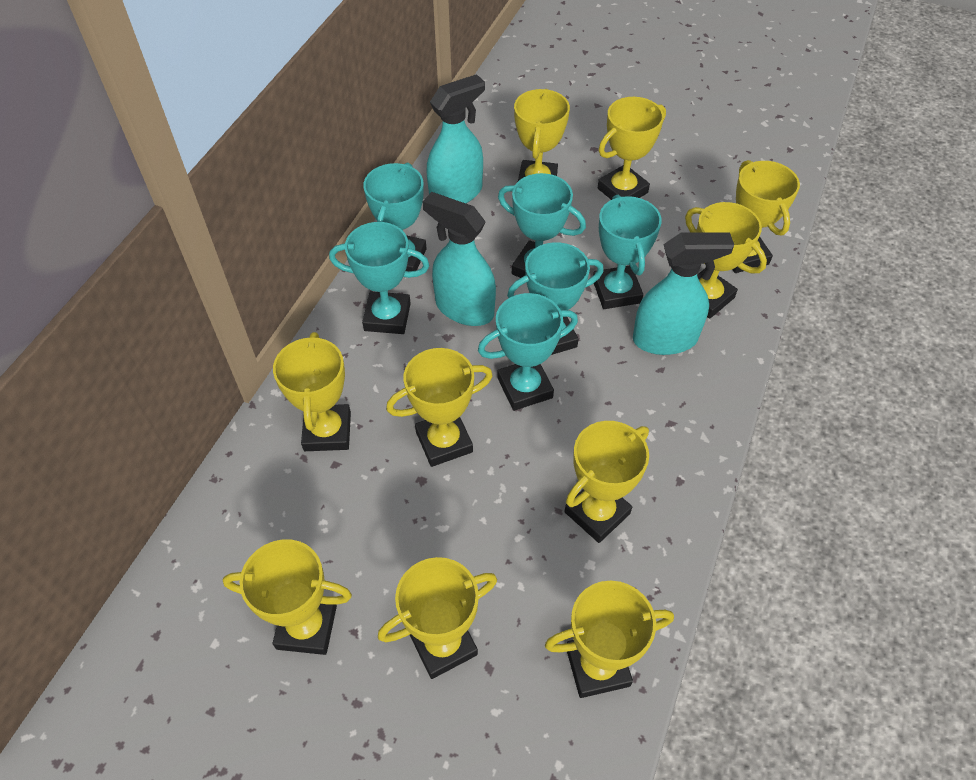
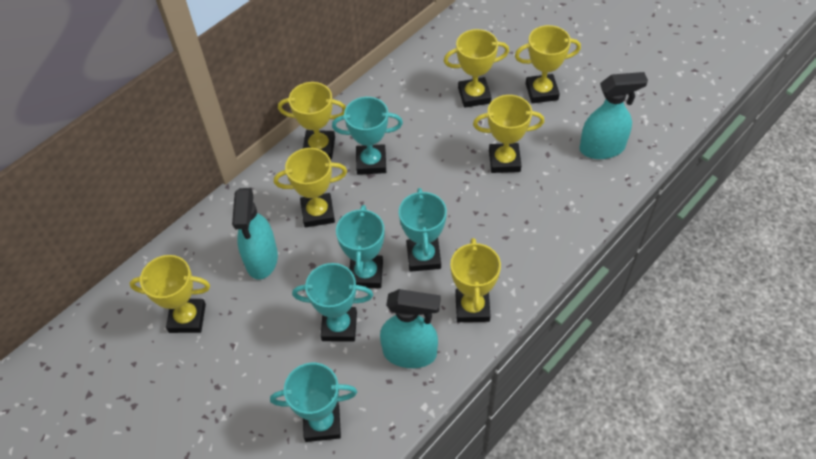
turquoise trophy: 6 -> 5
yellow trophy: 10 -> 7

